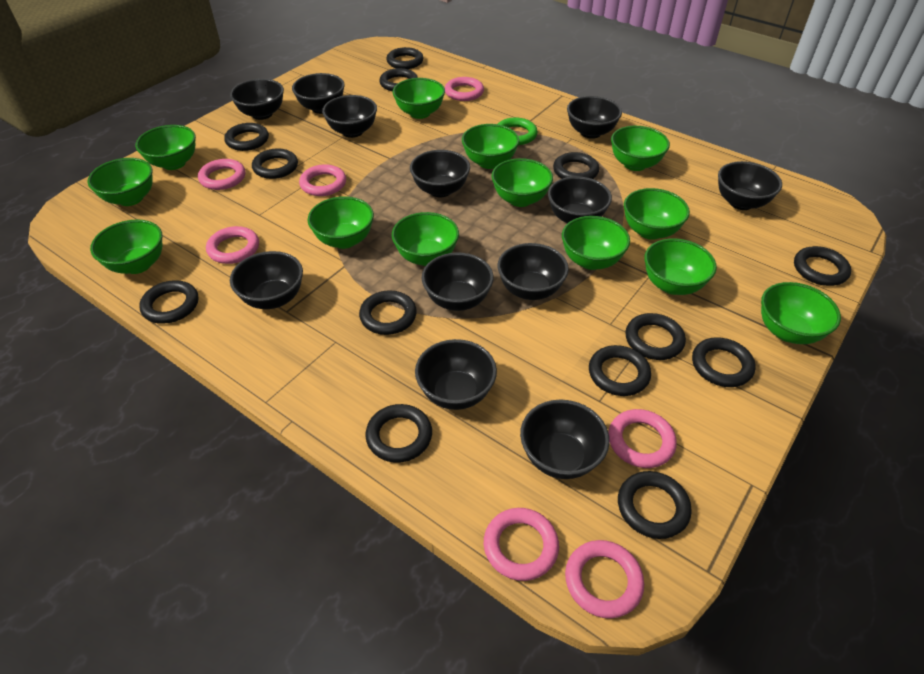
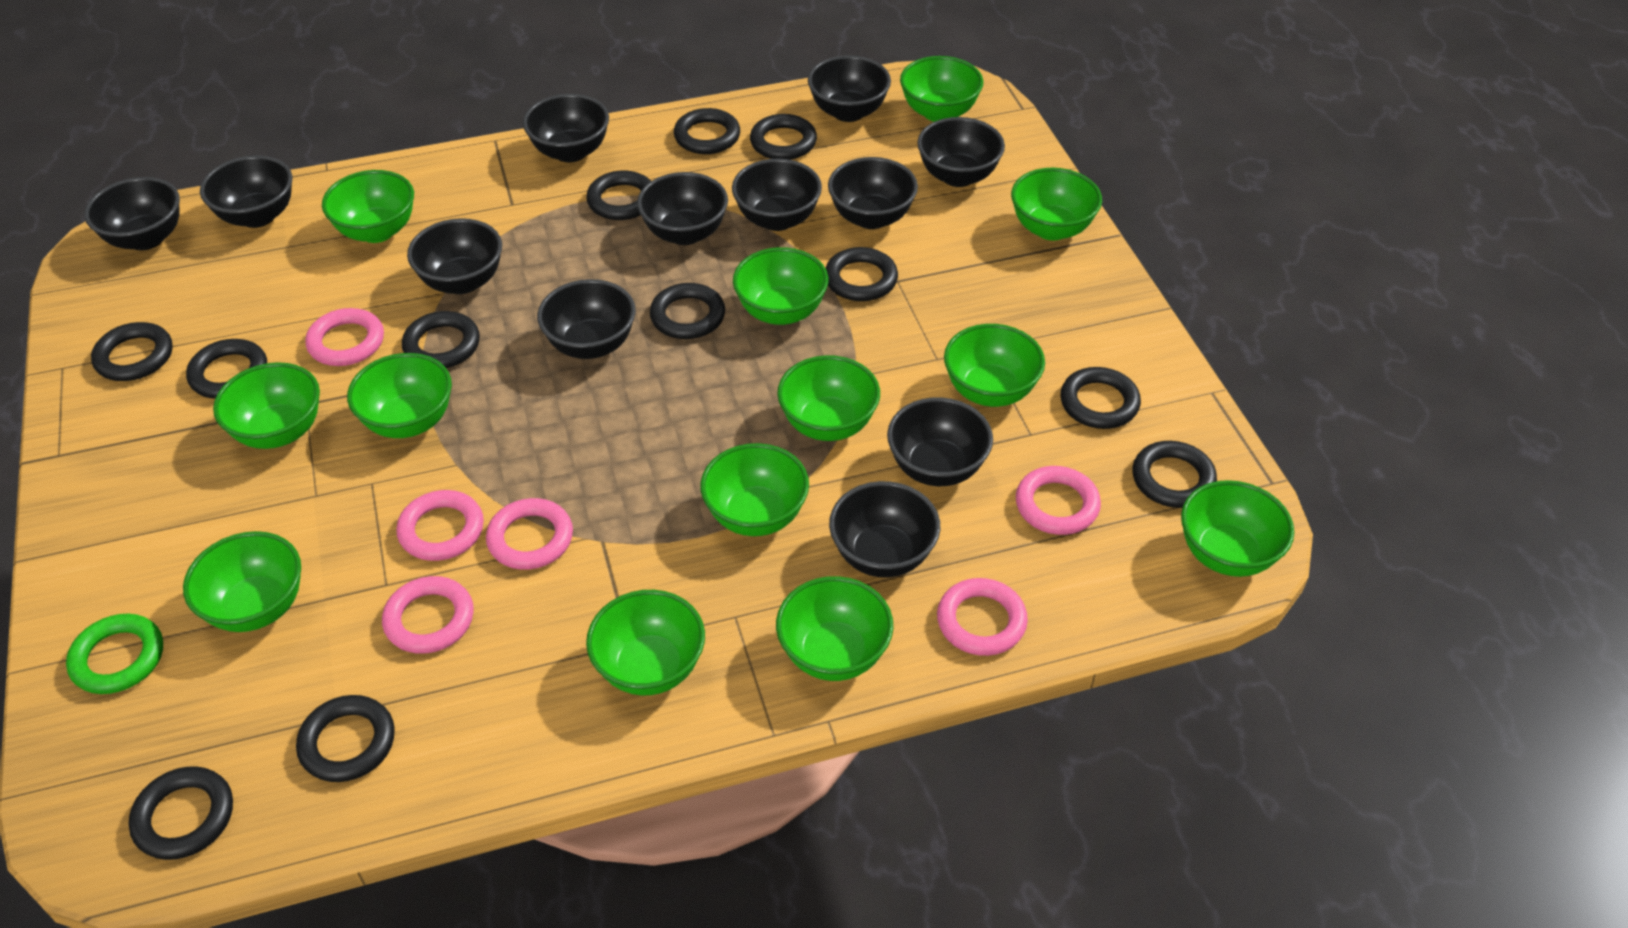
black ring: 13 -> 12
pink ring: 7 -> 6

